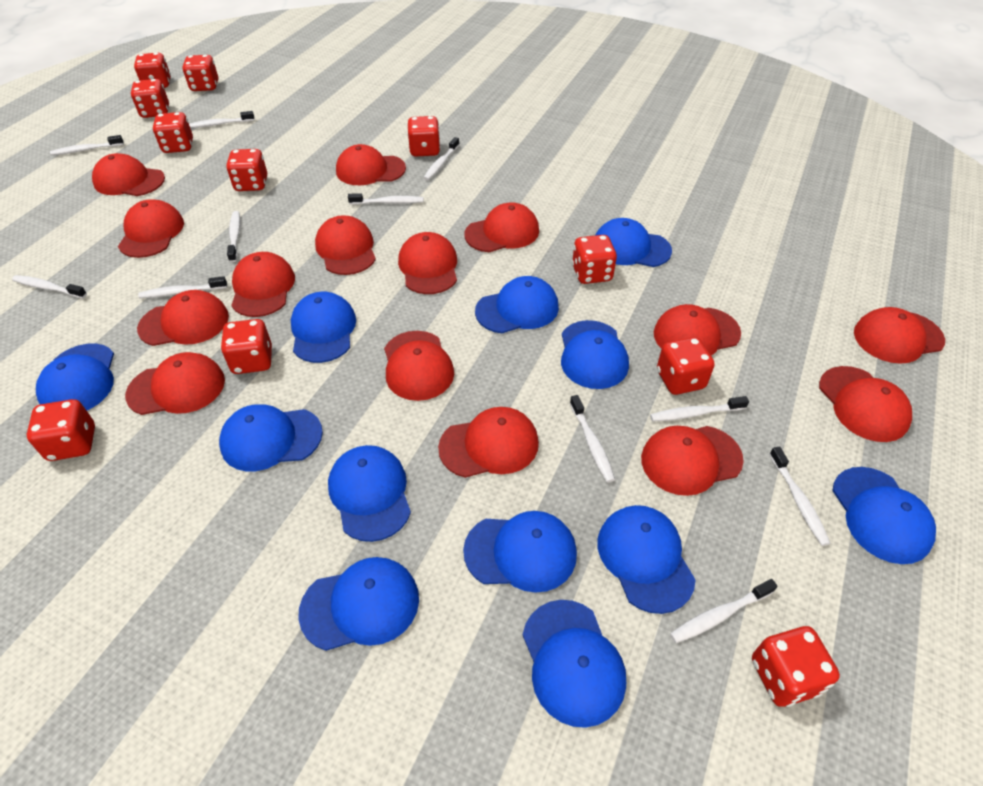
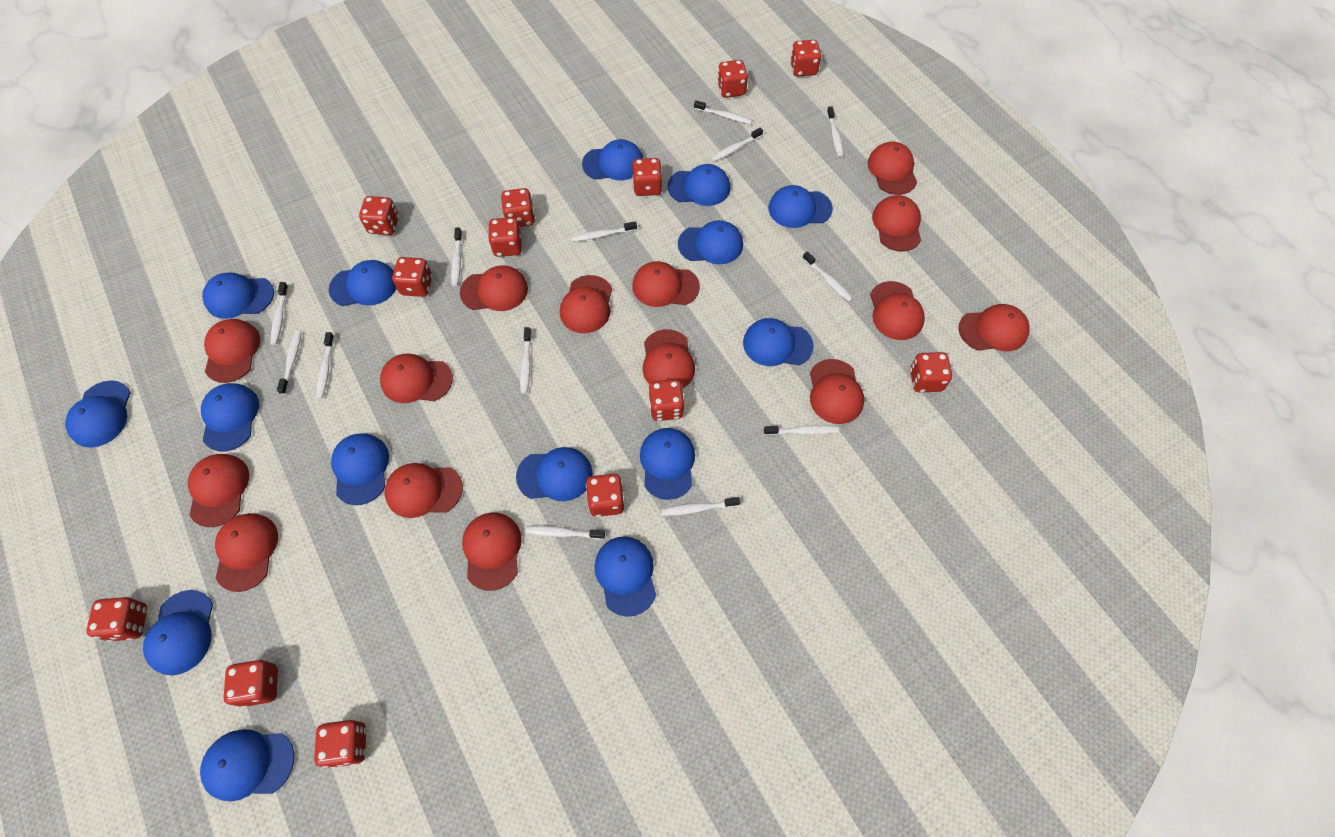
blue cap: 12 -> 15
red dice: 11 -> 13
white toothbrush: 11 -> 13

